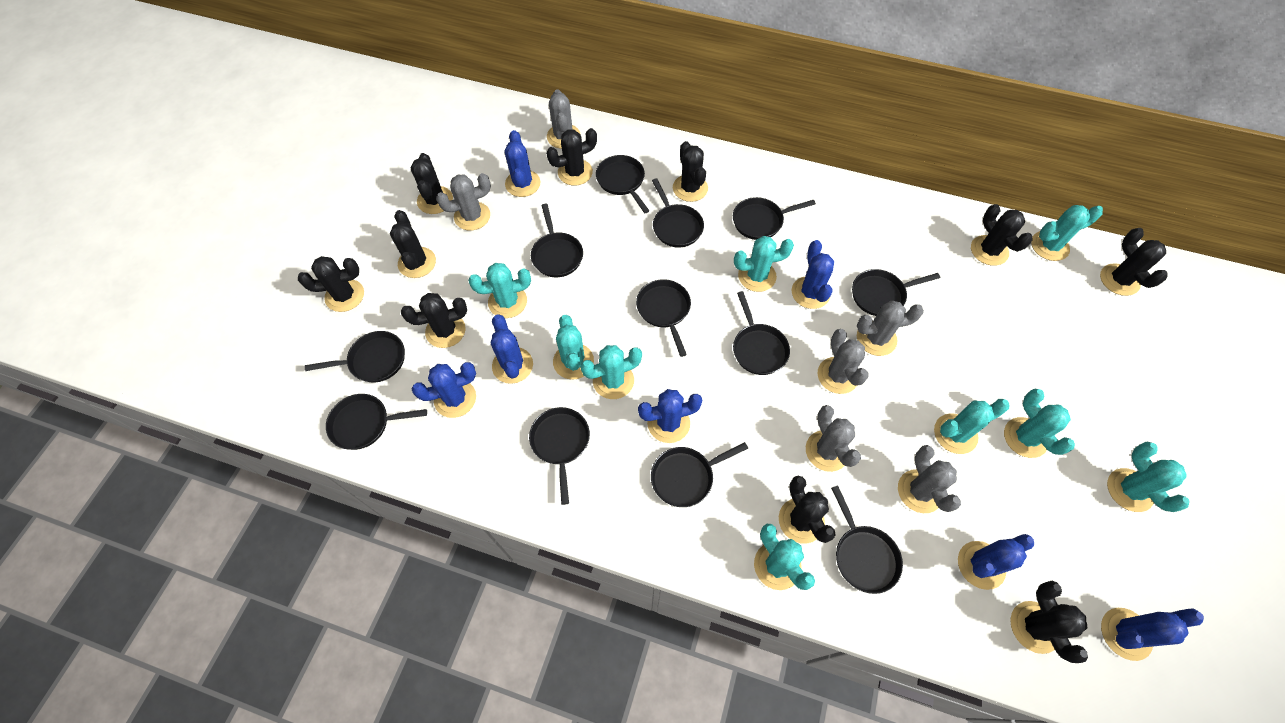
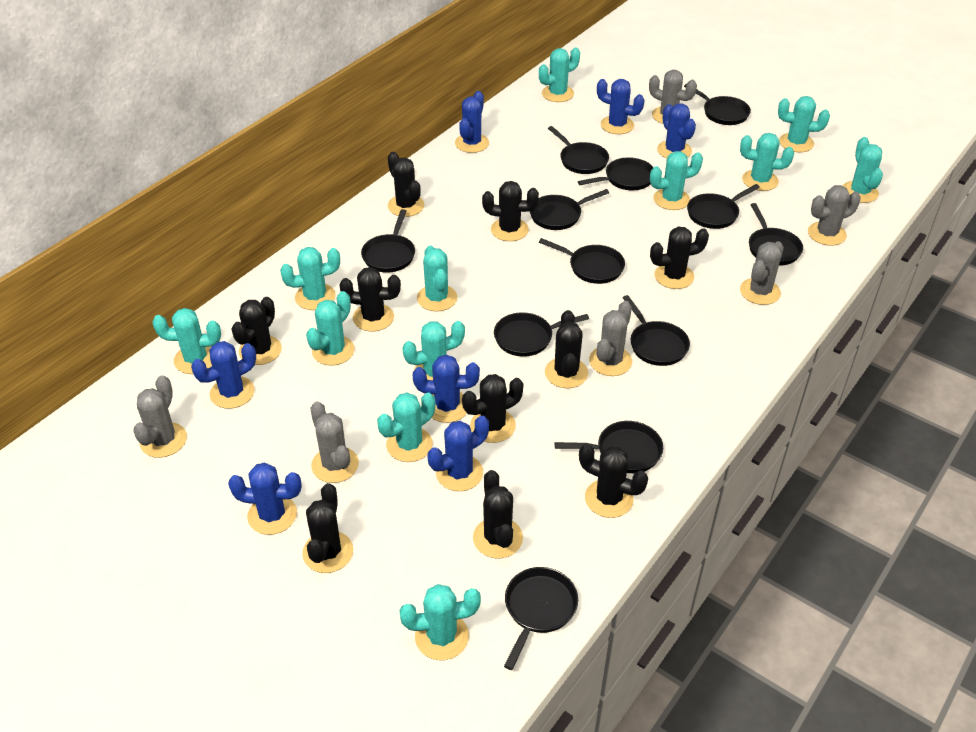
turquoise cactus: 9 -> 12

